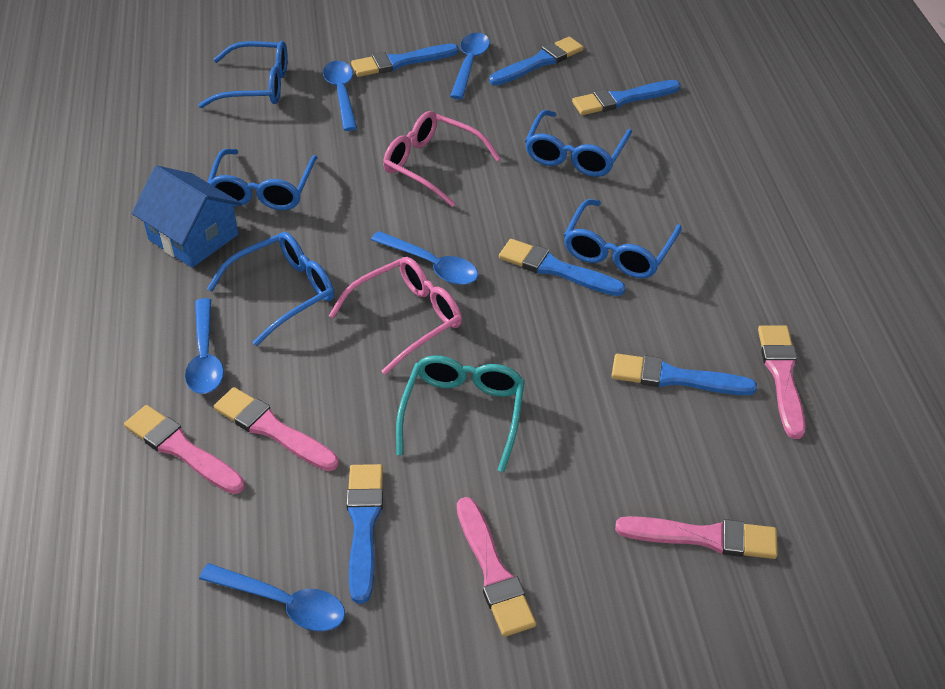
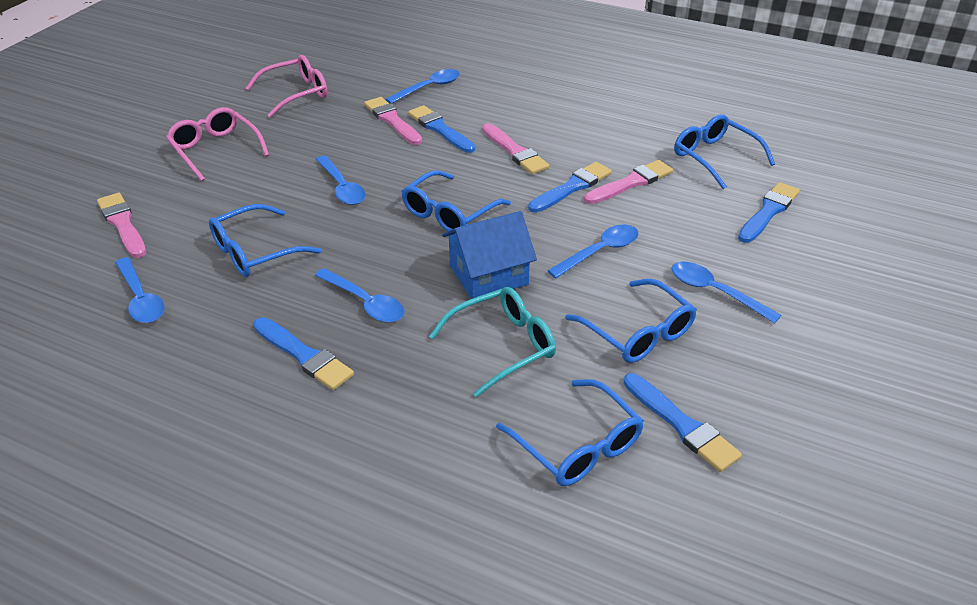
blue brush: 6 -> 5
blue spoon: 5 -> 6
pink brush: 5 -> 4

